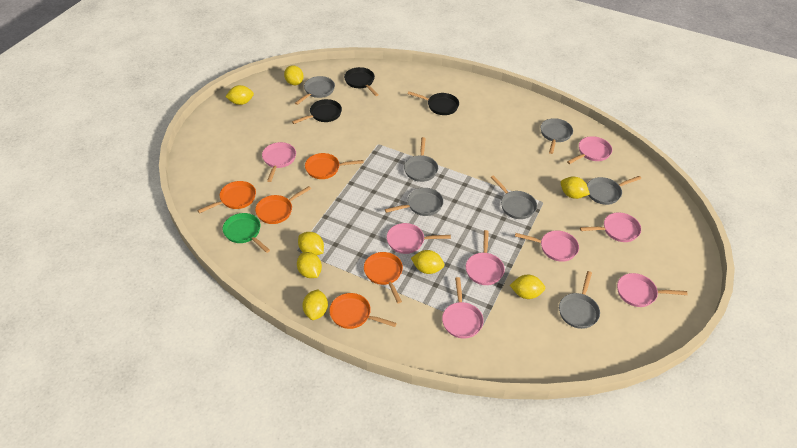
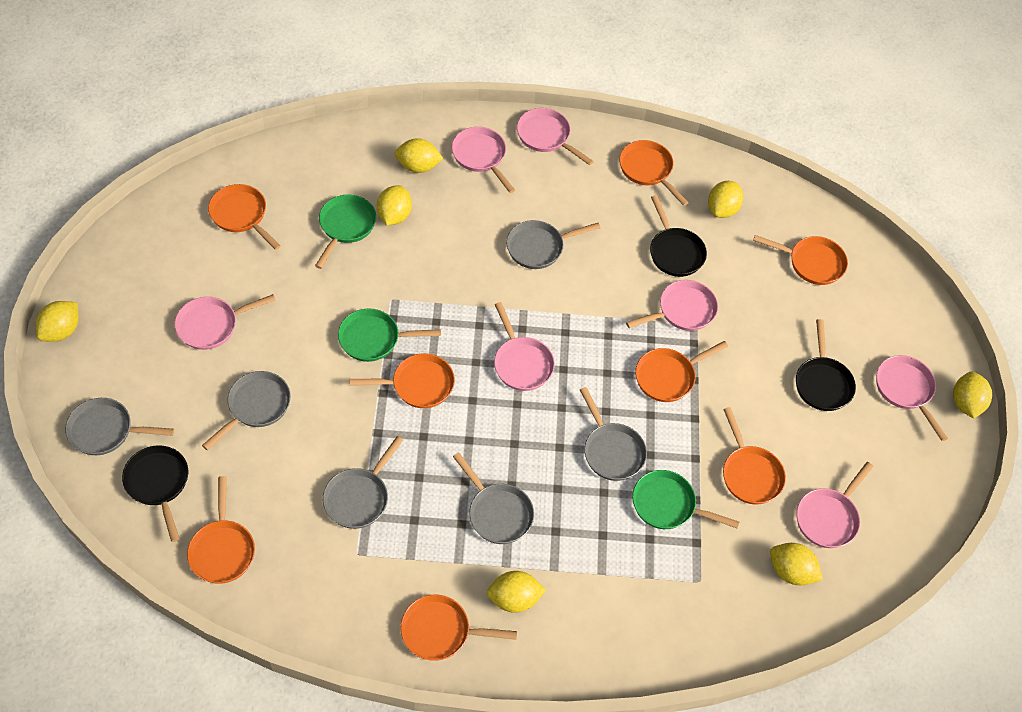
green pan: 1 -> 3
grey pan: 7 -> 6
orange pan: 5 -> 8
pink pan: 8 -> 7
yellow lemon: 8 -> 7

